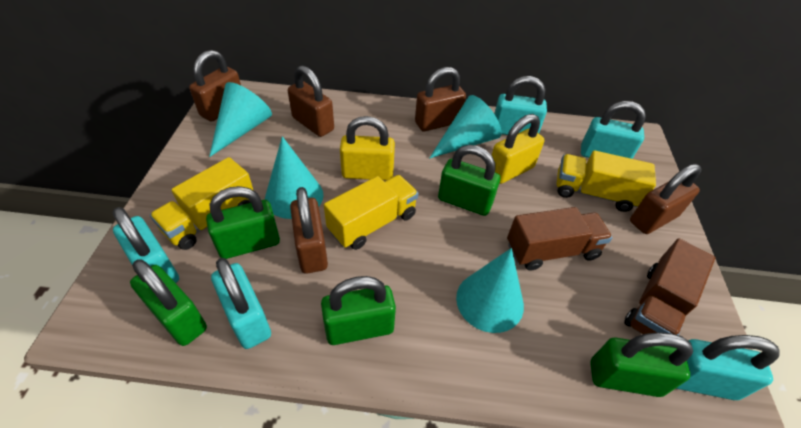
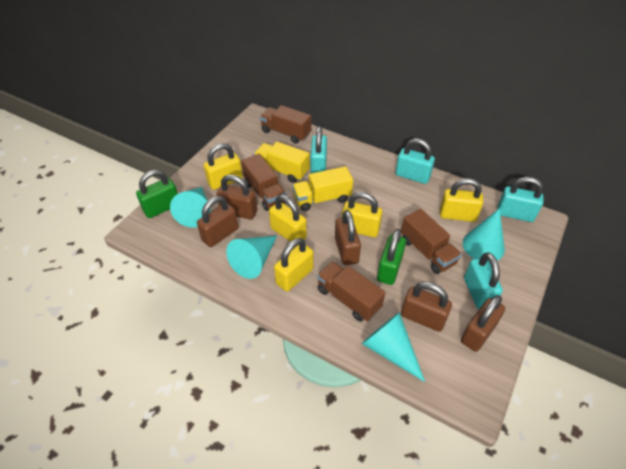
brown truck: 2 -> 4
green padlock: 5 -> 2
turquoise padlock: 5 -> 4
yellow padlock: 2 -> 5
yellow truck: 3 -> 2

